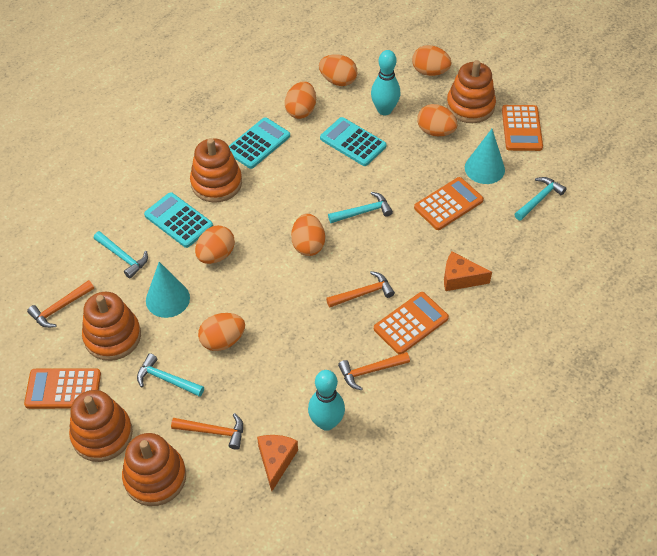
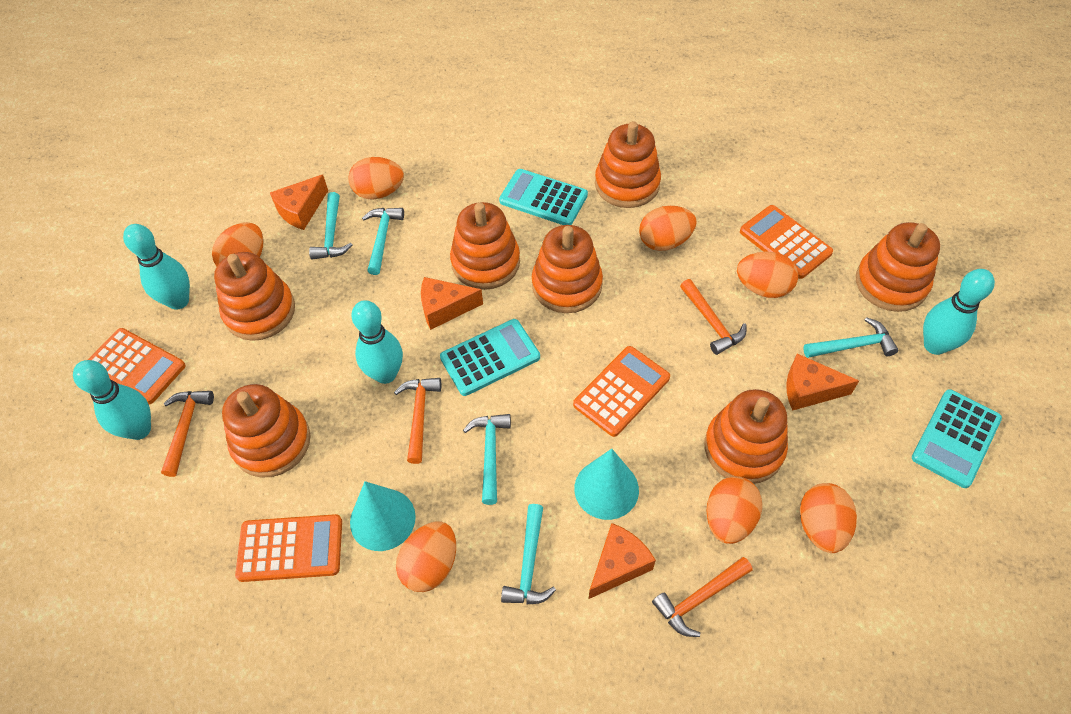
orange cheese: 2 -> 4
orange stacking toy: 5 -> 7
turquoise bowling pin: 2 -> 4
turquoise hammer: 4 -> 5

